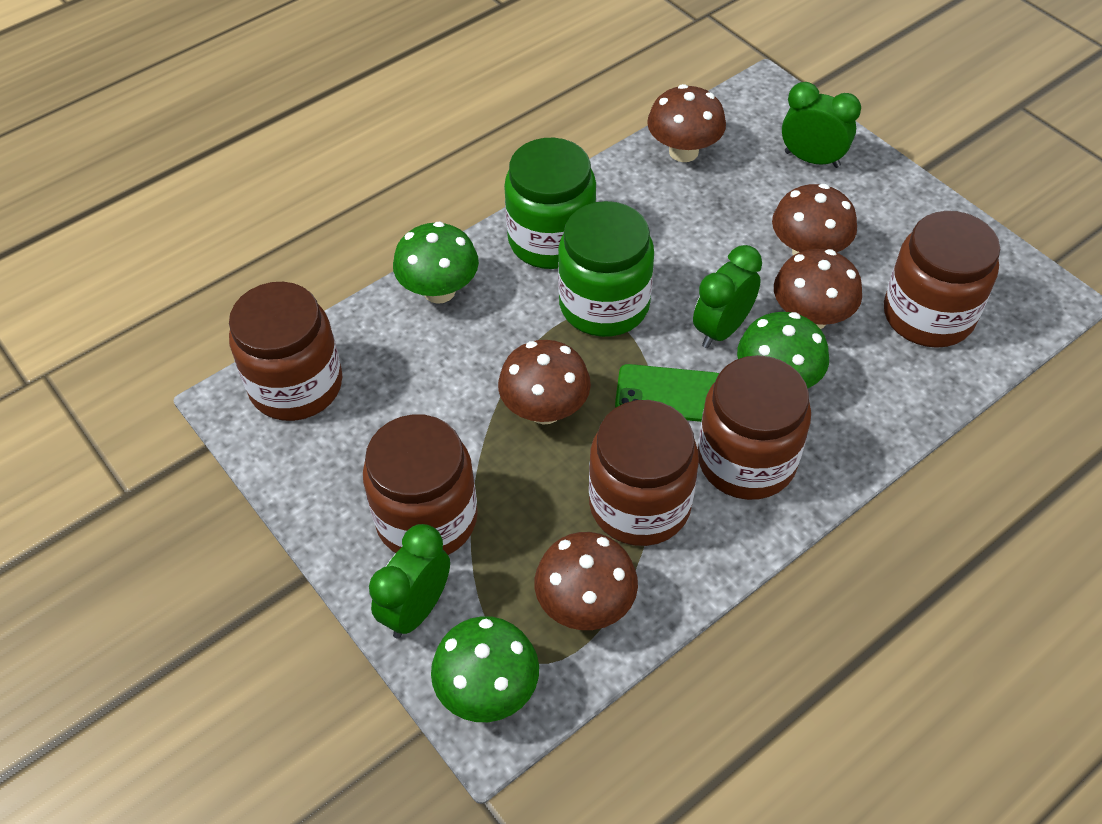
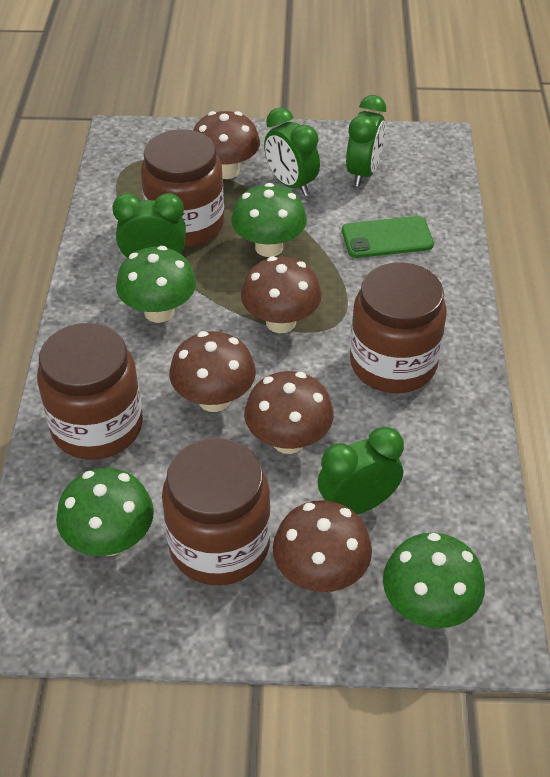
brown jar: 5 -> 4
green clock: 3 -> 4
green jar: 2 -> 0
green mushroom: 3 -> 4

